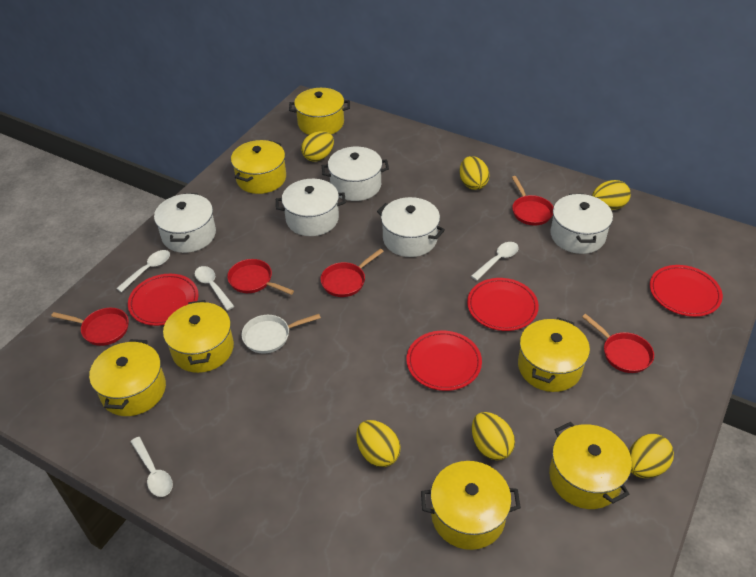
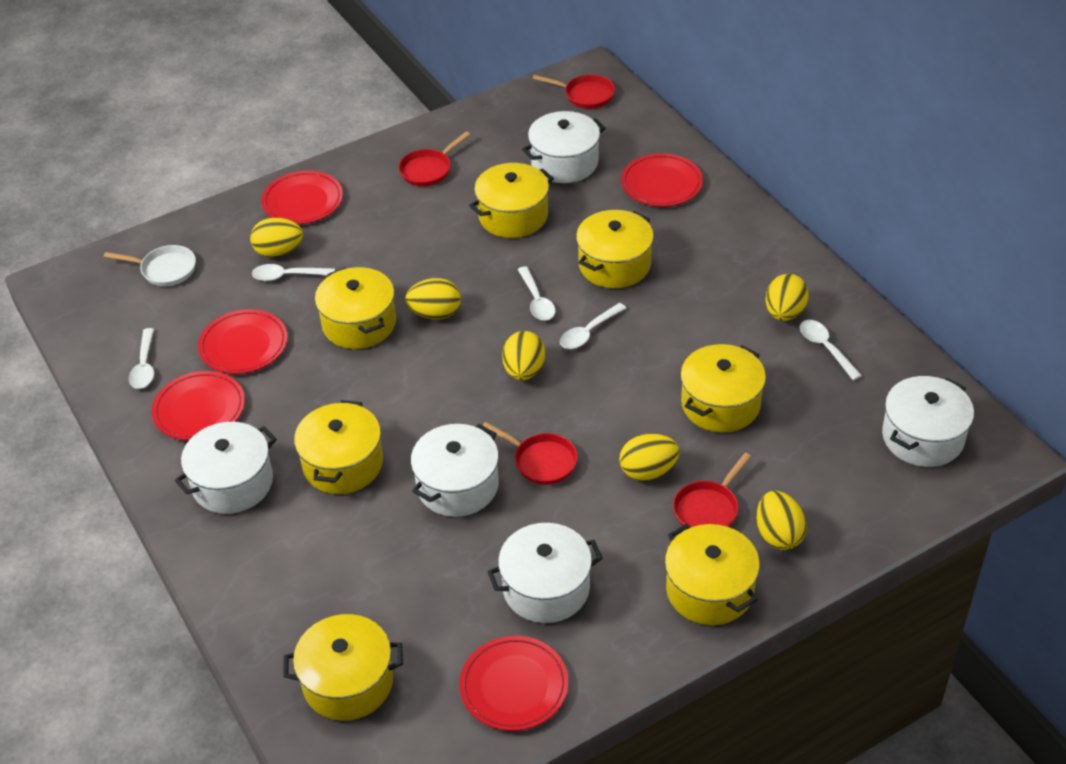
red pan: 5 -> 4
red plate: 4 -> 5
white spoon: 4 -> 5

